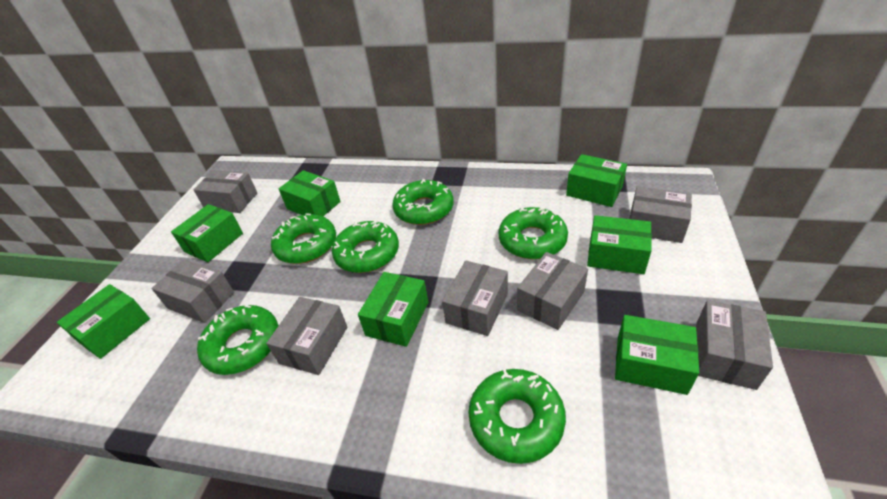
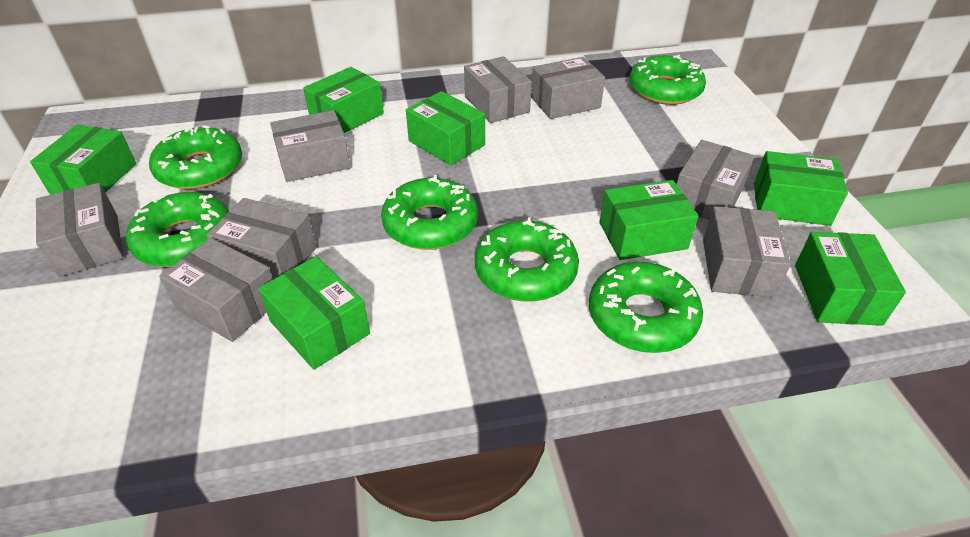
grey box: 7 -> 8

